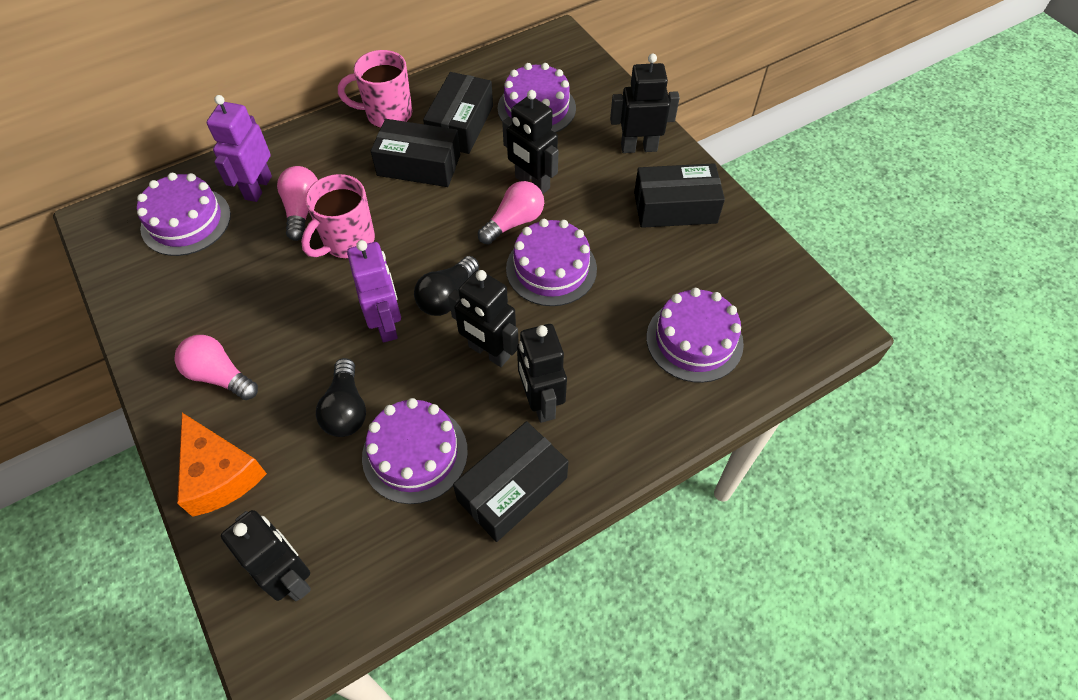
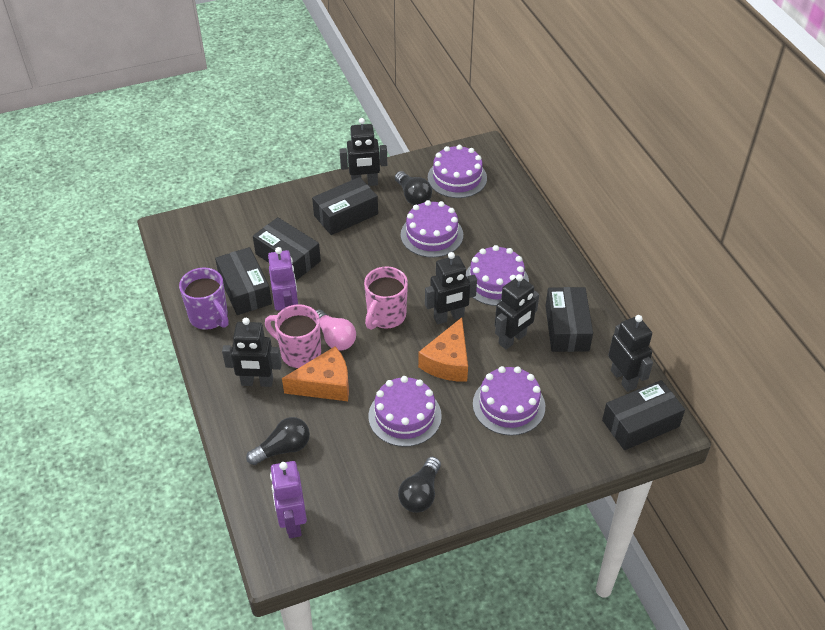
black box: 4 -> 5
black light bulb: 2 -> 3
orange cheese: 1 -> 2
pink light bulb: 3 -> 1
purple mug: 0 -> 1

